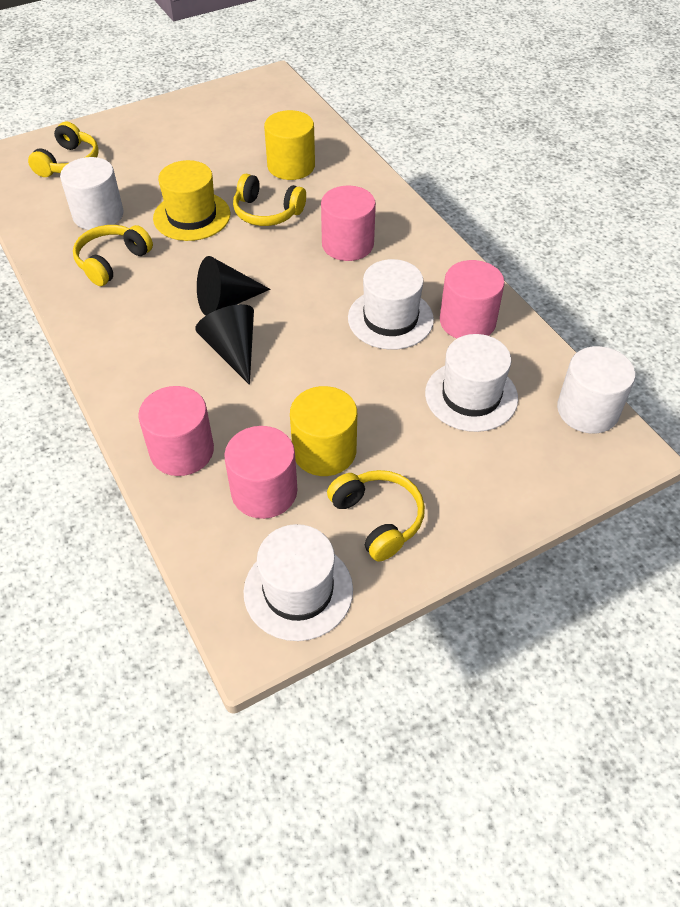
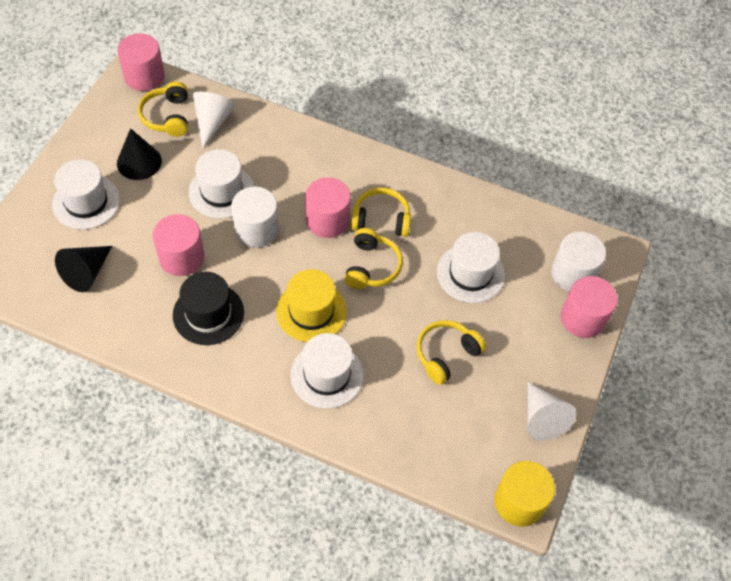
black hat: 0 -> 1
white cone: 0 -> 2
white hat: 3 -> 4
yellow cylinder: 2 -> 1

